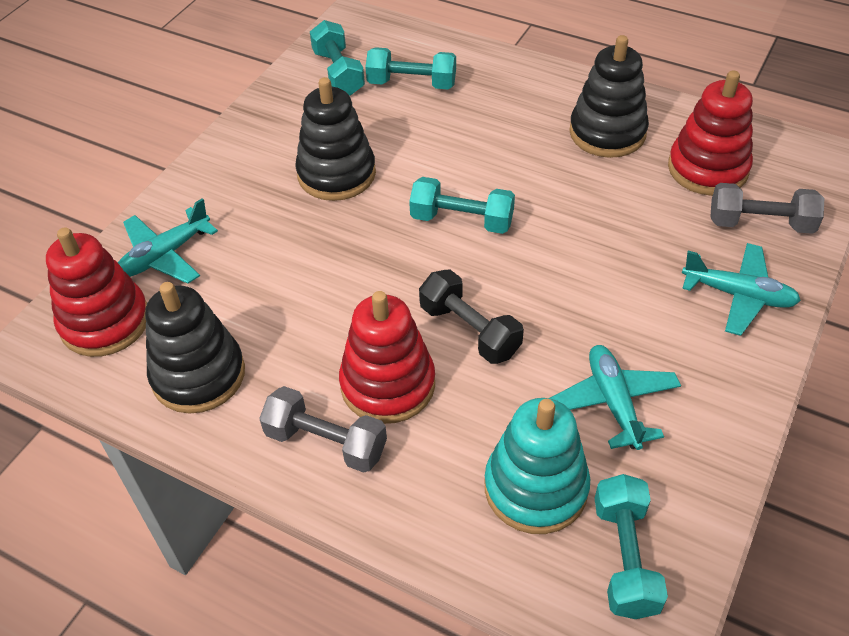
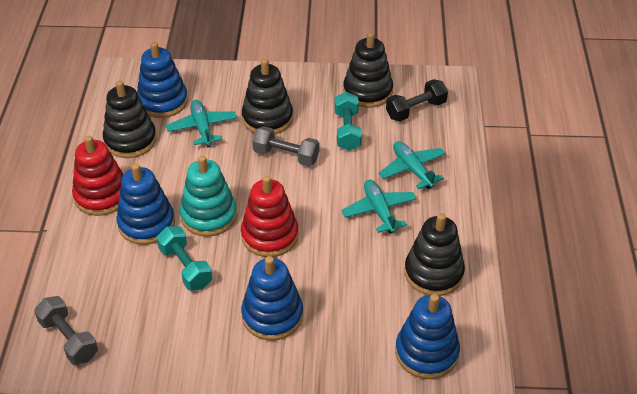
black stacking toy: 3 -> 4
blue stacking toy: 0 -> 4
red stacking toy: 3 -> 2
turquoise dumbbell: 4 -> 2

